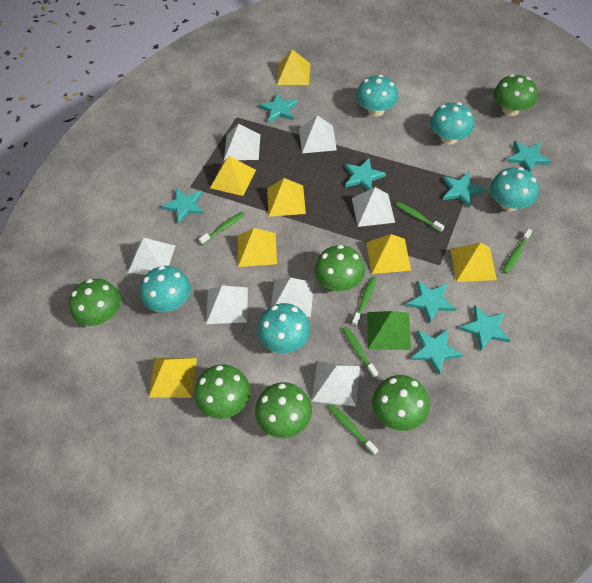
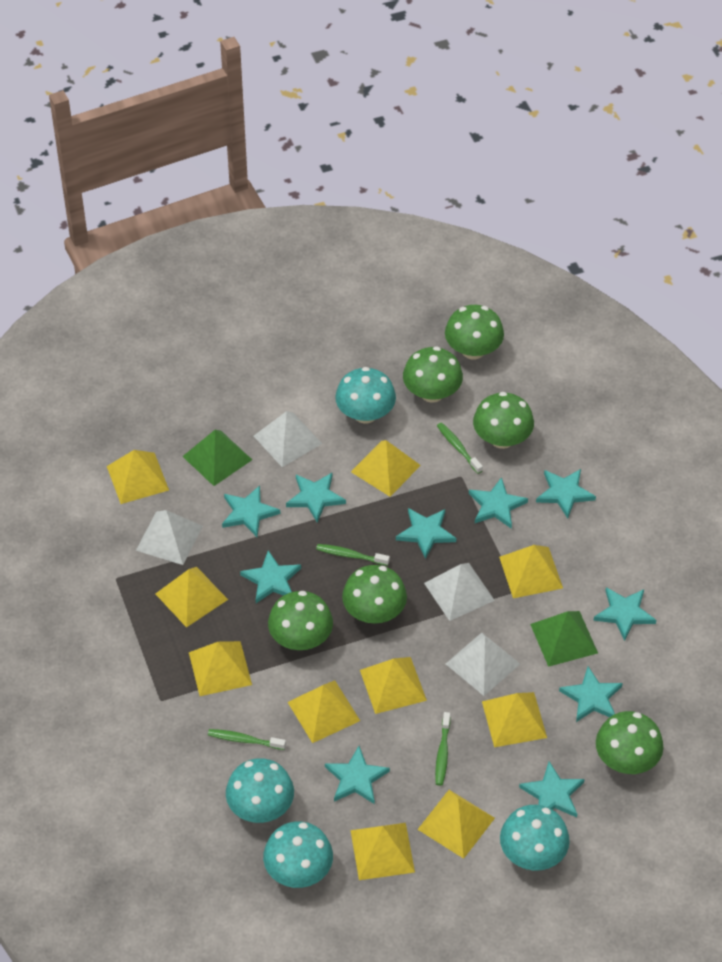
green pyramid: 1 -> 2
green toothbrush: 6 -> 4
turquoise mushroom: 5 -> 4
turquoise star: 8 -> 10
white pyramid: 7 -> 4
yellow pyramid: 7 -> 10

